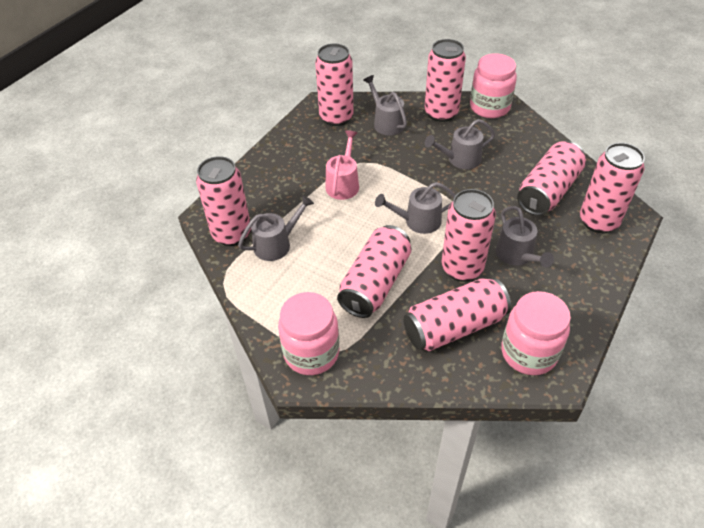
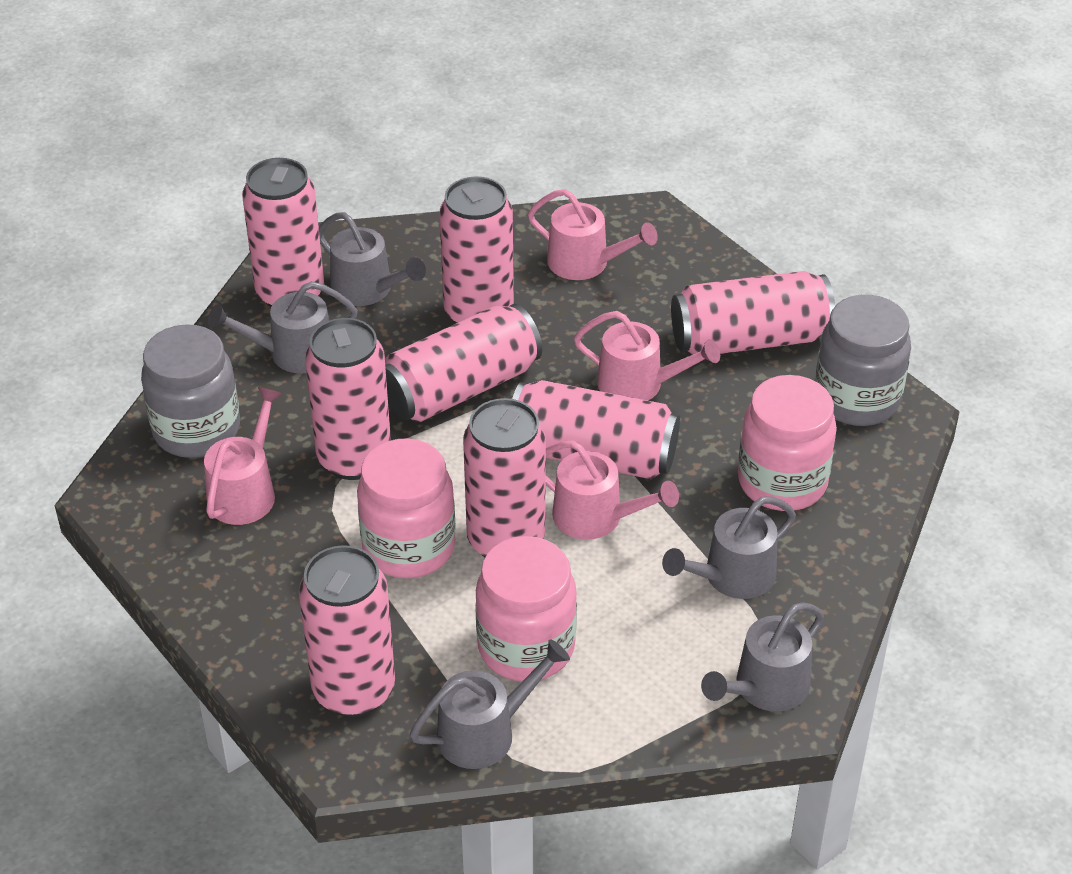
grey jar: 0 -> 2
pink watering can: 1 -> 4

